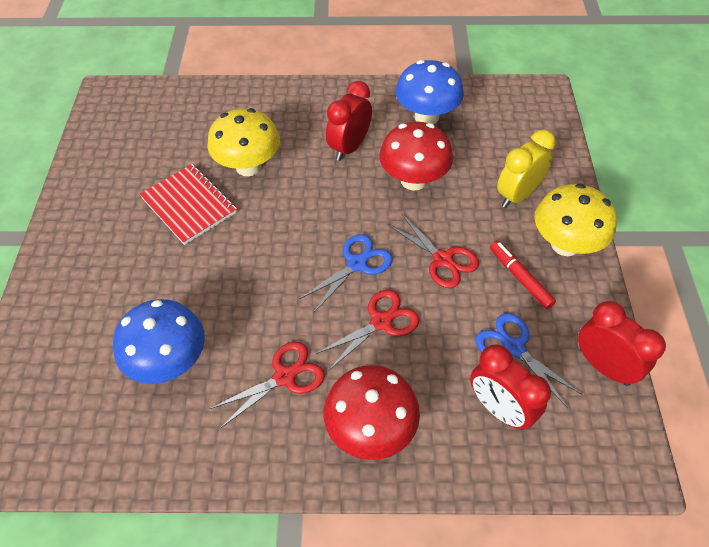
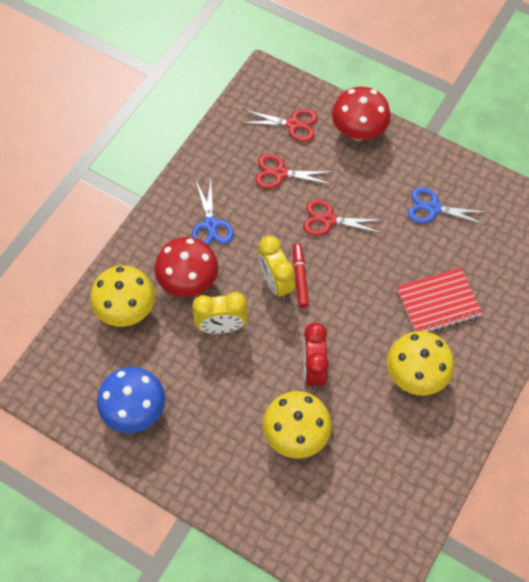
blue mushroom: 2 -> 1
red clock: 3 -> 1
yellow clock: 1 -> 2
yellow mushroom: 2 -> 3

